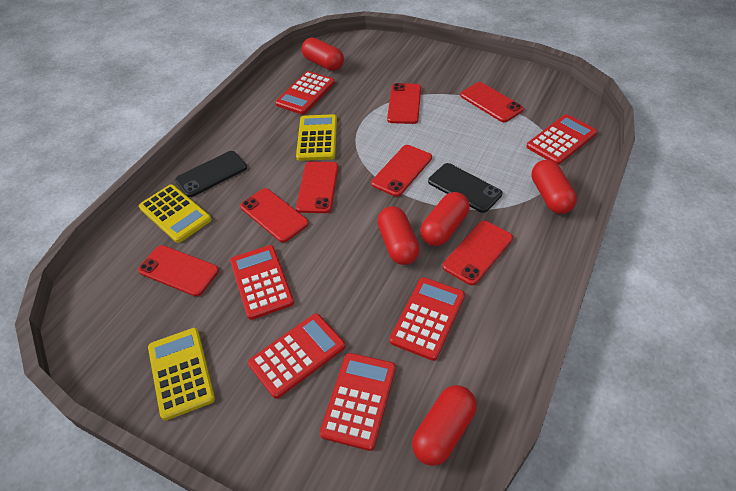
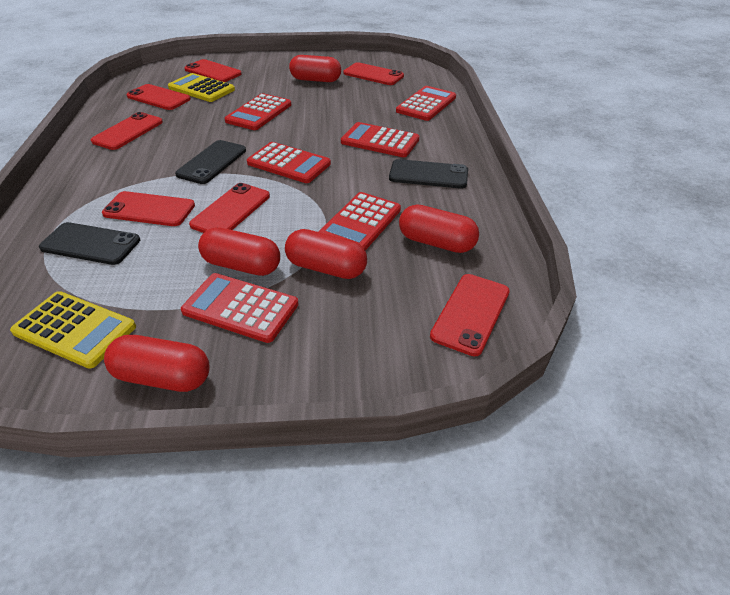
black phone: 2 -> 3
yellow calculator: 3 -> 2

